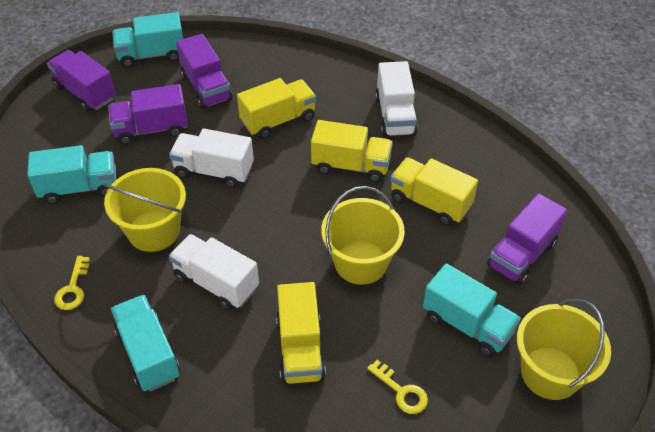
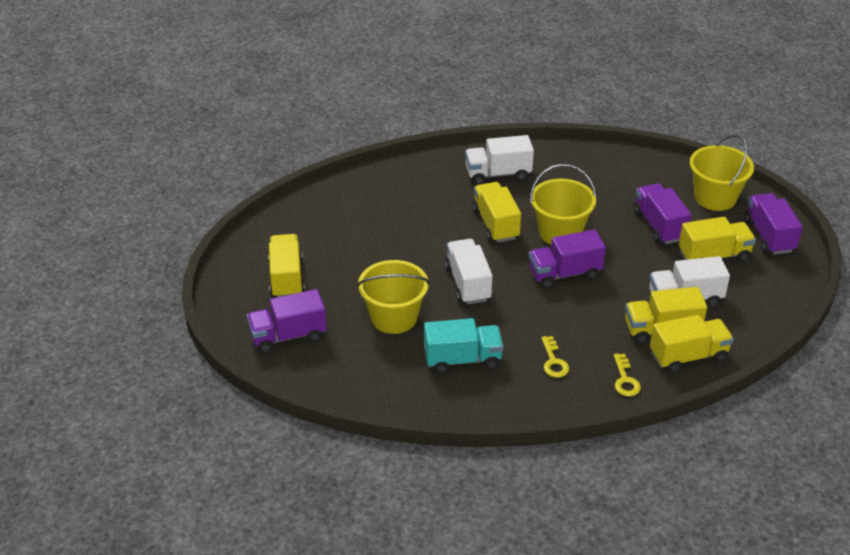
turquoise truck: 4 -> 1
yellow truck: 4 -> 5

